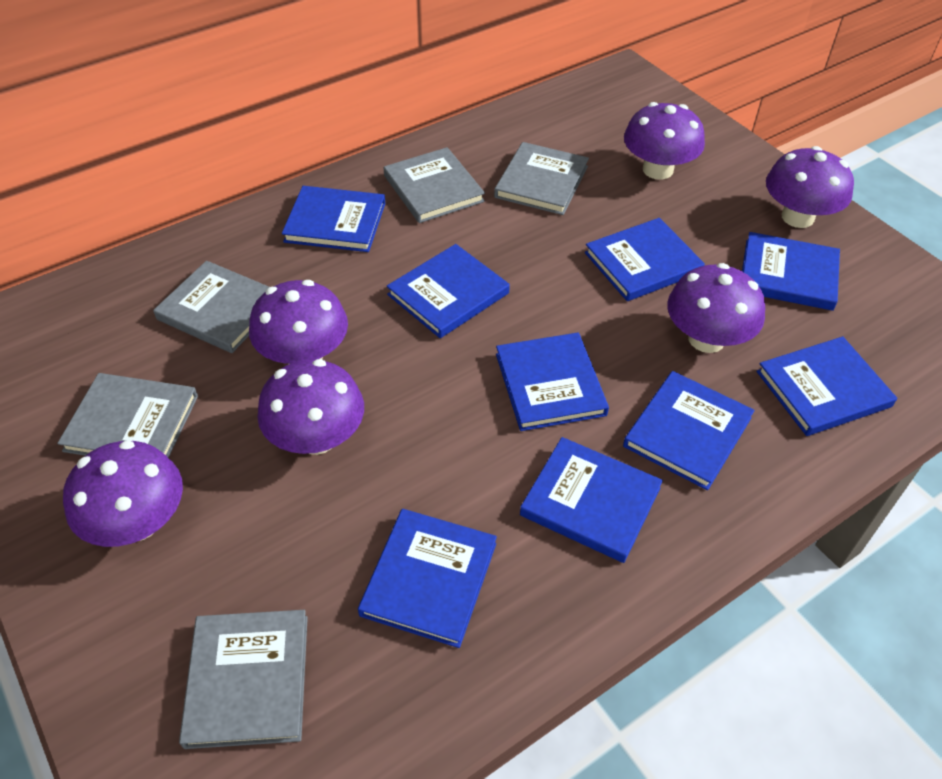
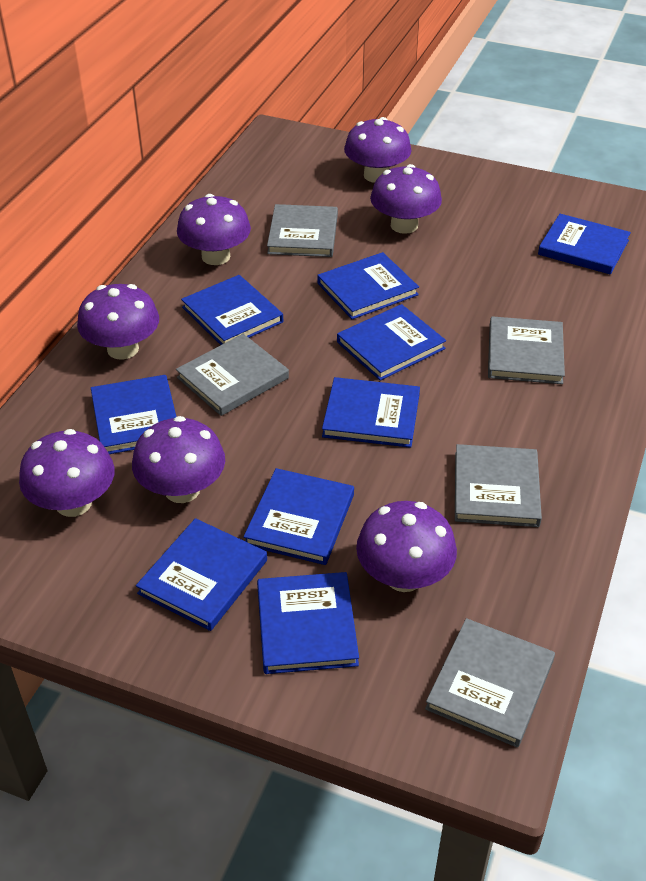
purple mushroom: 6 -> 7

